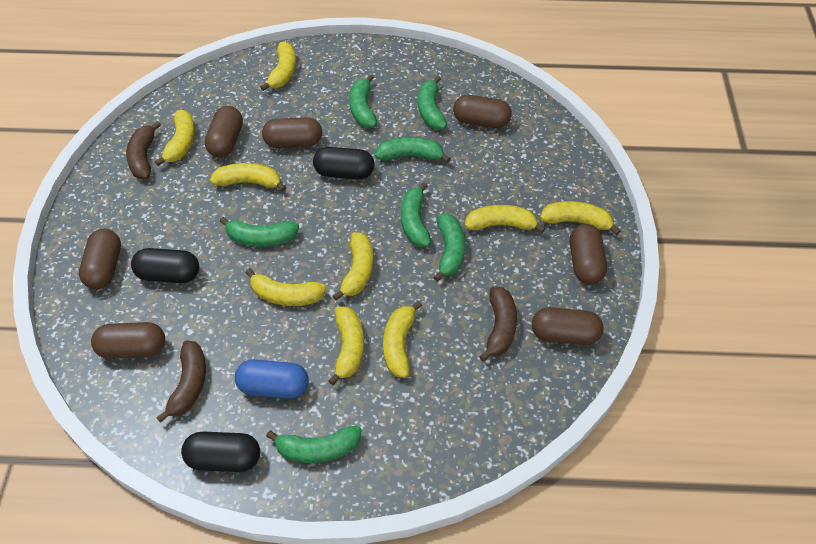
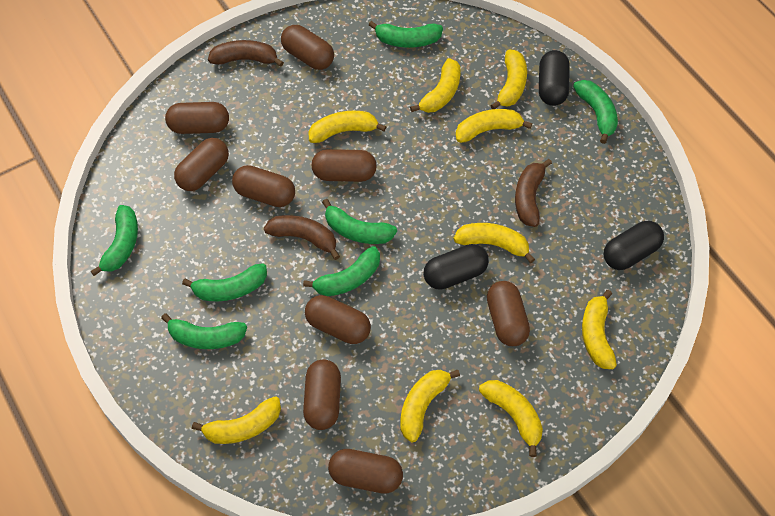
blue capsule: 1 -> 0
brown capsule: 7 -> 9

